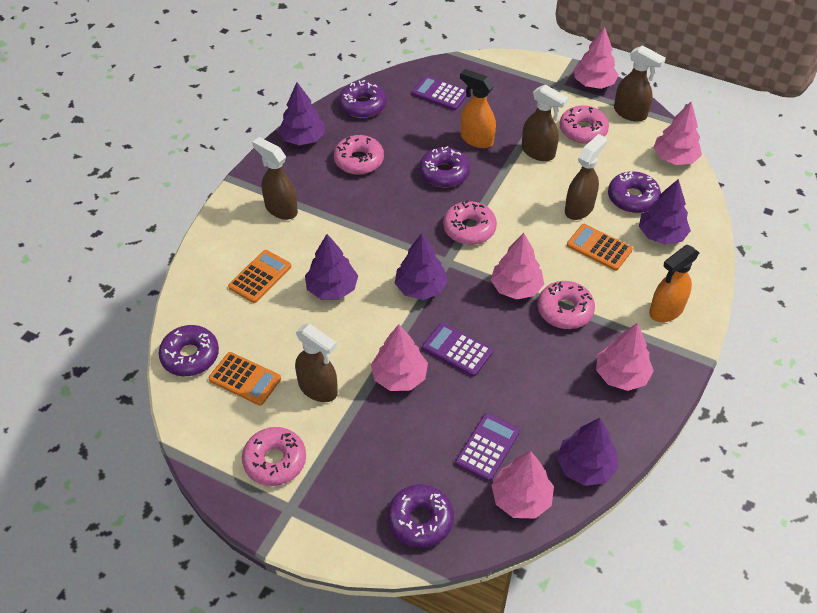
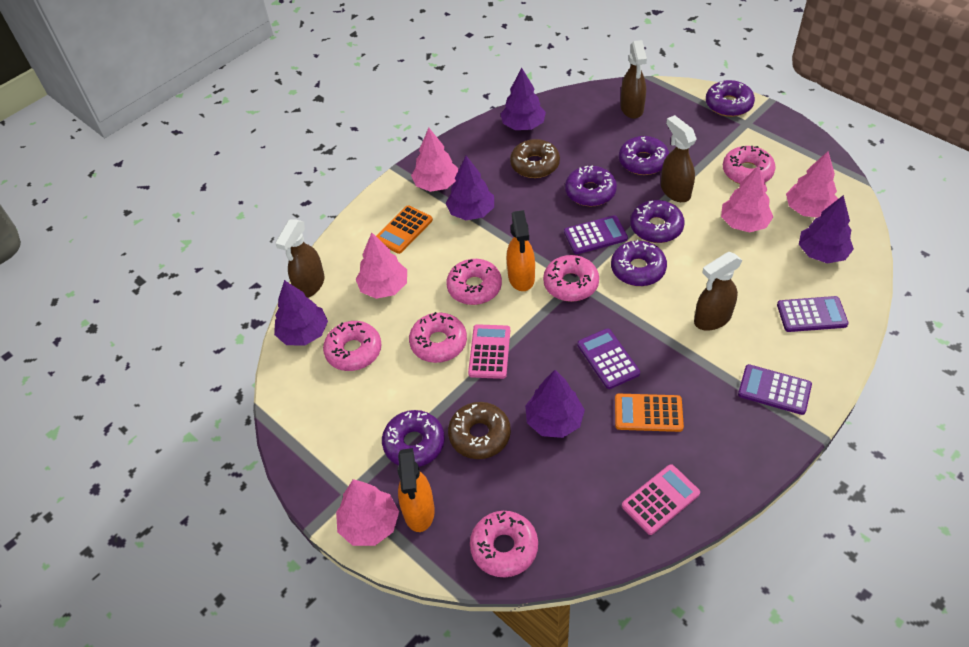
brown donut: 0 -> 2
brown spray bottle: 5 -> 4
orange calculator: 3 -> 2
pink calculator: 0 -> 2
pink donut: 5 -> 6
pink tree: 6 -> 5
purple calculator: 3 -> 4
purple donut: 5 -> 6

